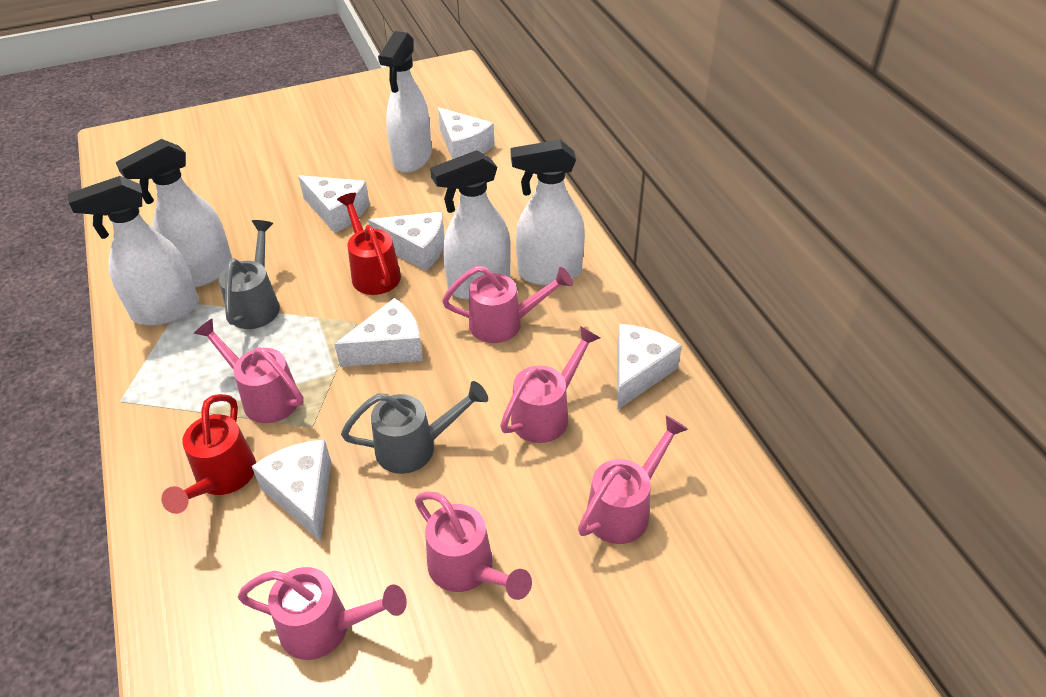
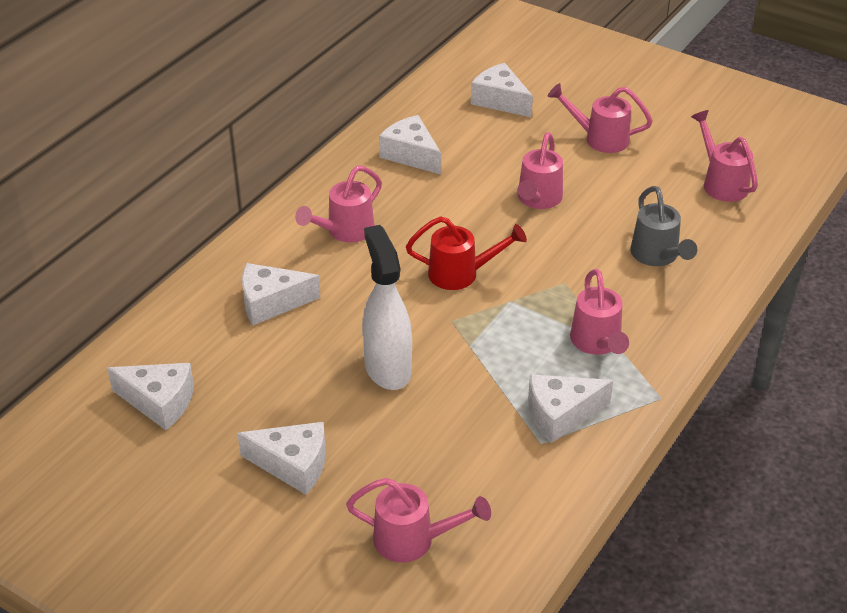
grey watering can: 2 -> 1
red watering can: 2 -> 1
white spray bottle: 5 -> 1

